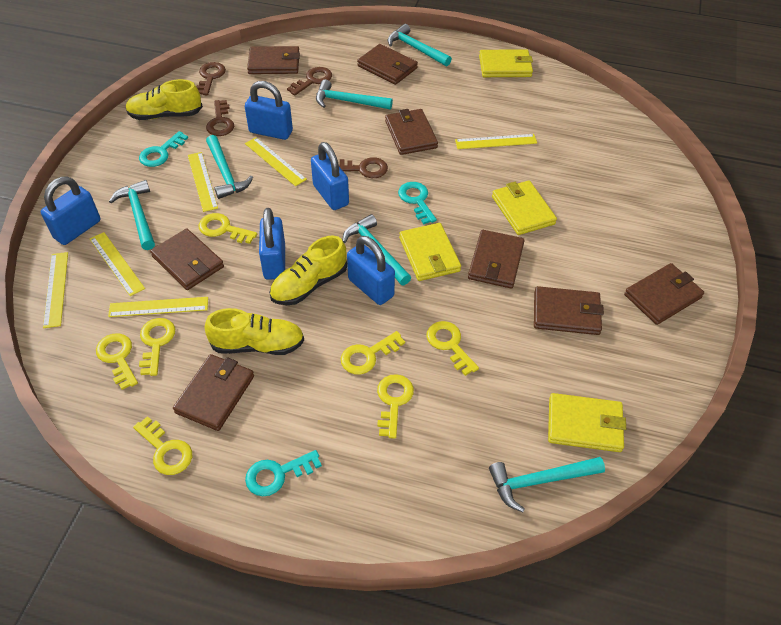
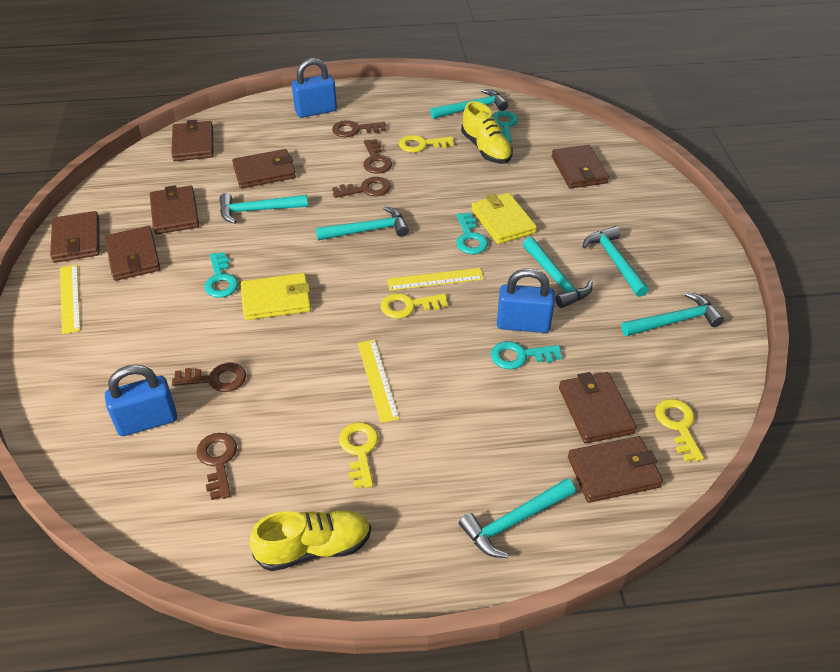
blue padlock: 5 -> 3
brown key: 4 -> 5
turquoise hammer: 6 -> 7
turquoise key: 3 -> 4
yellow key: 7 -> 4
yellow ruler: 6 -> 3
yellow shoe: 3 -> 2
yellow wallet: 4 -> 2

